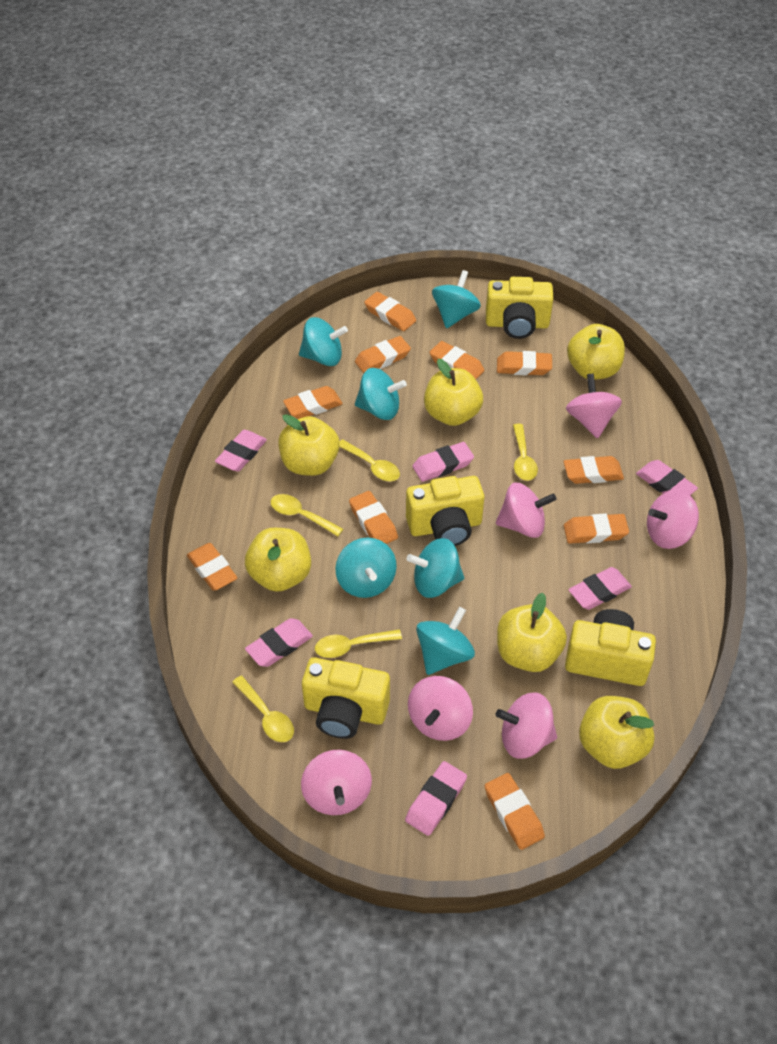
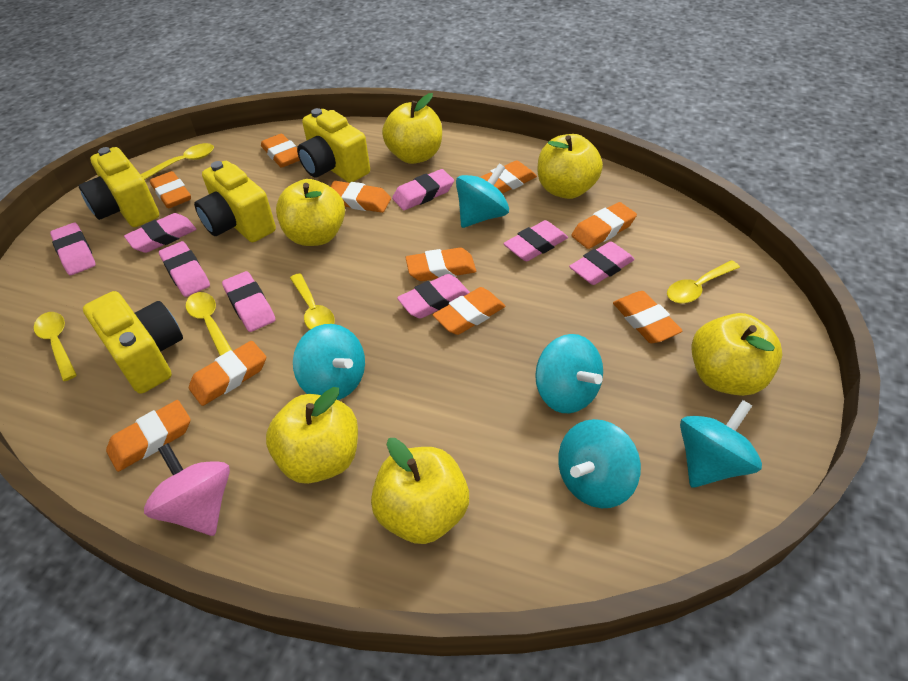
pink eraser: 6 -> 8
pink spinning top: 6 -> 1
turquoise spinning top: 6 -> 5

